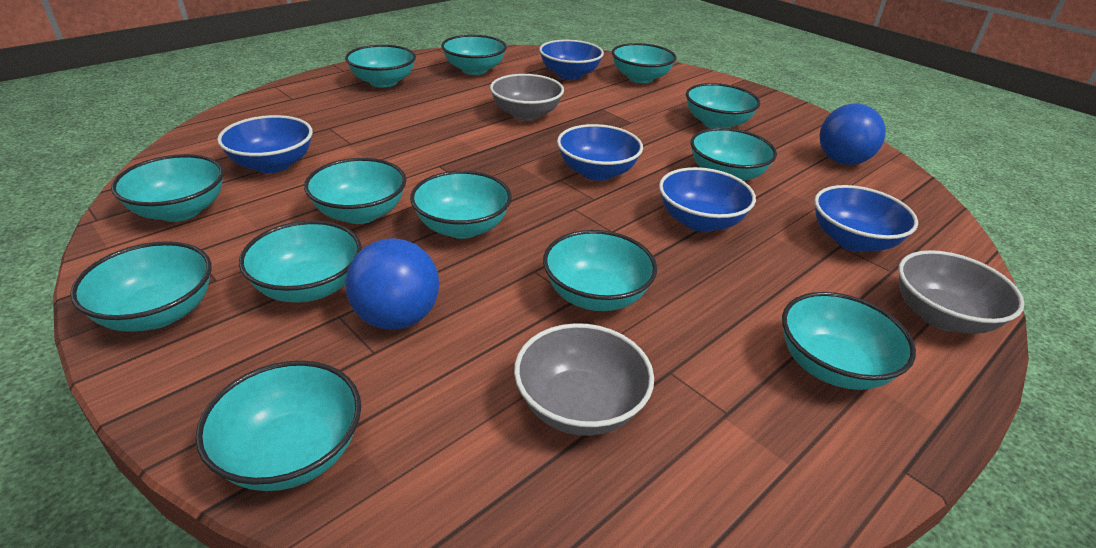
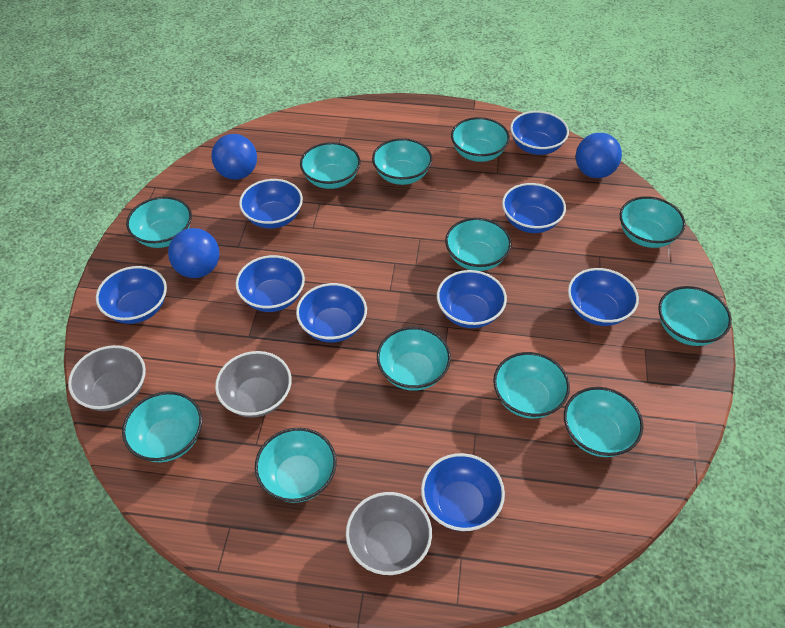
blue ball: 2 -> 3
blue bowl: 5 -> 9
turquoise bowl: 13 -> 12

